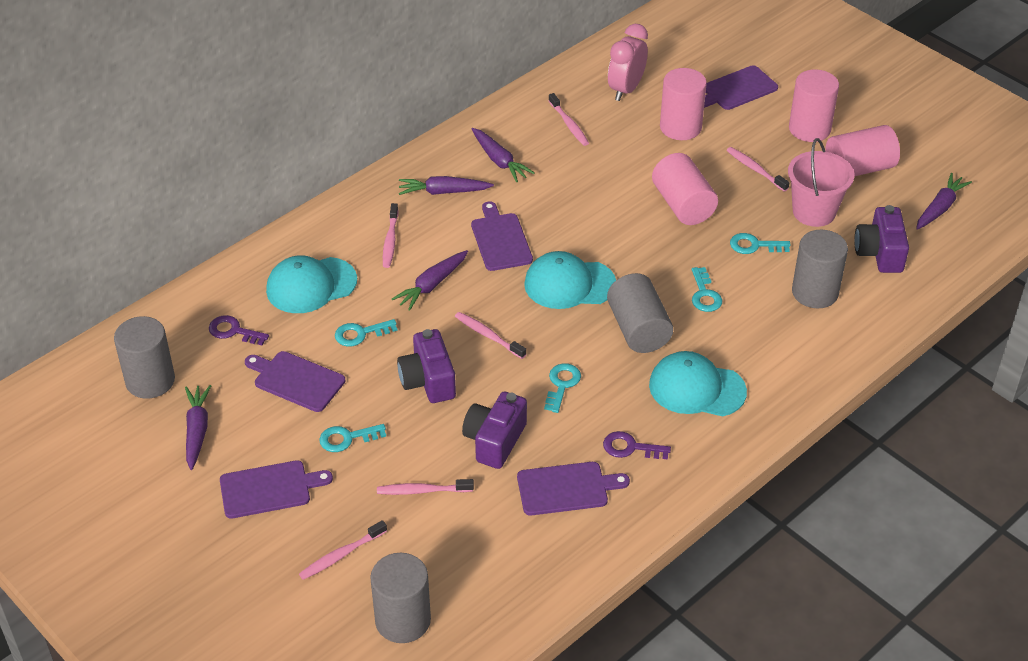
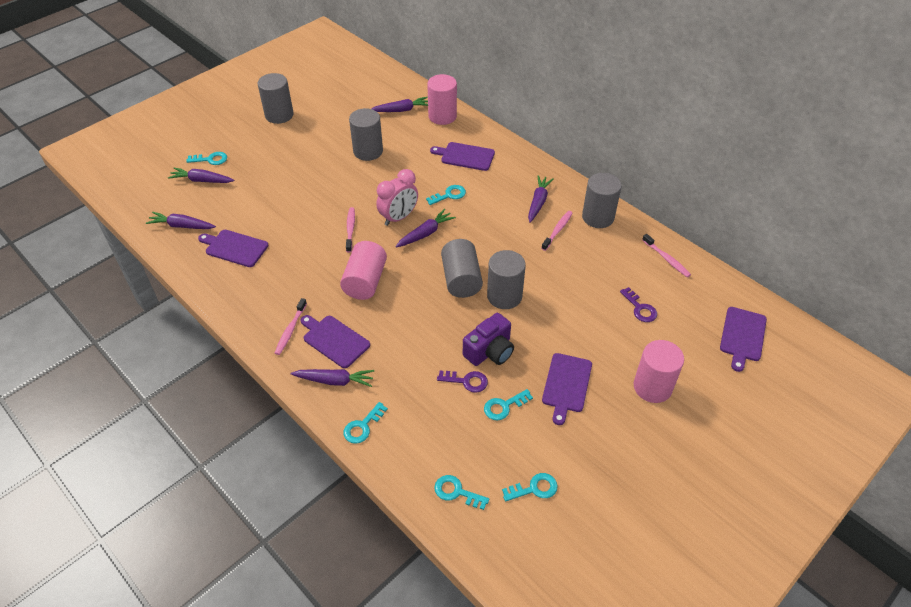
grey cylinder: 4 -> 5
pink bucket: 1 -> 0
pink cylinder: 4 -> 3
pink toothbrush: 6 -> 4
purple camera: 3 -> 1
purple carrot: 5 -> 6
turquoise cap: 3 -> 0
turquoise key: 5 -> 6

